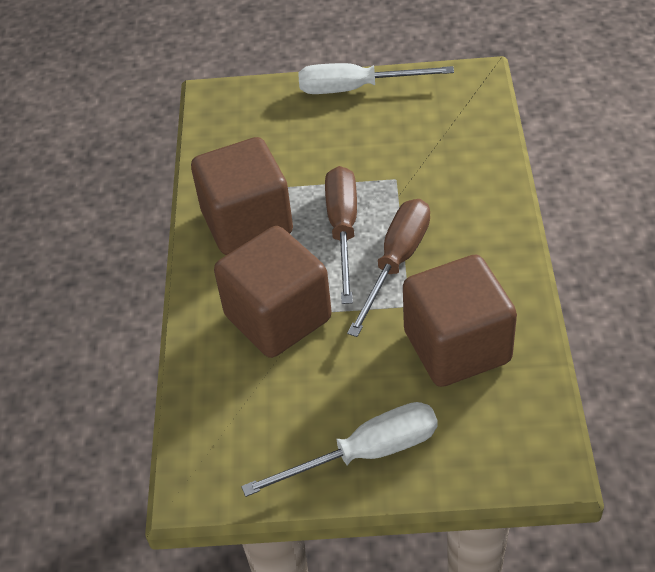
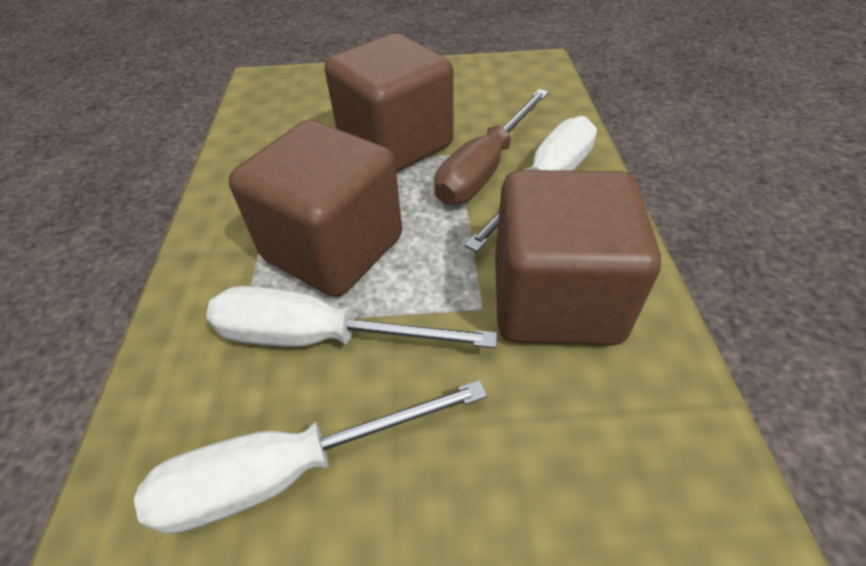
brown screwdriver: 2 -> 1
white screwdriver: 2 -> 3

